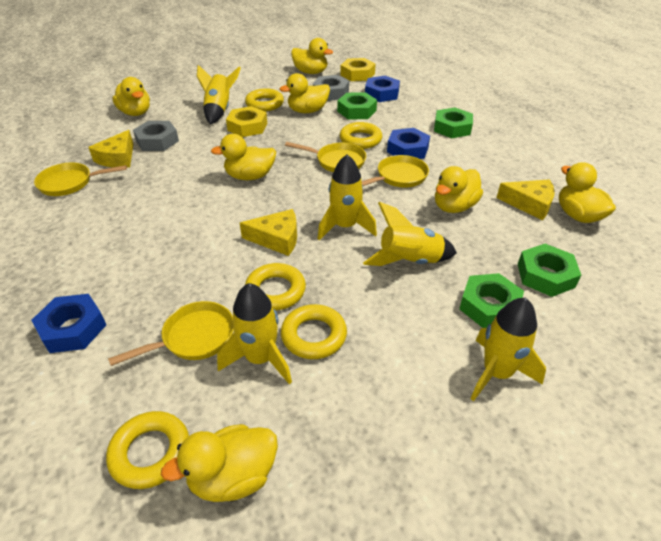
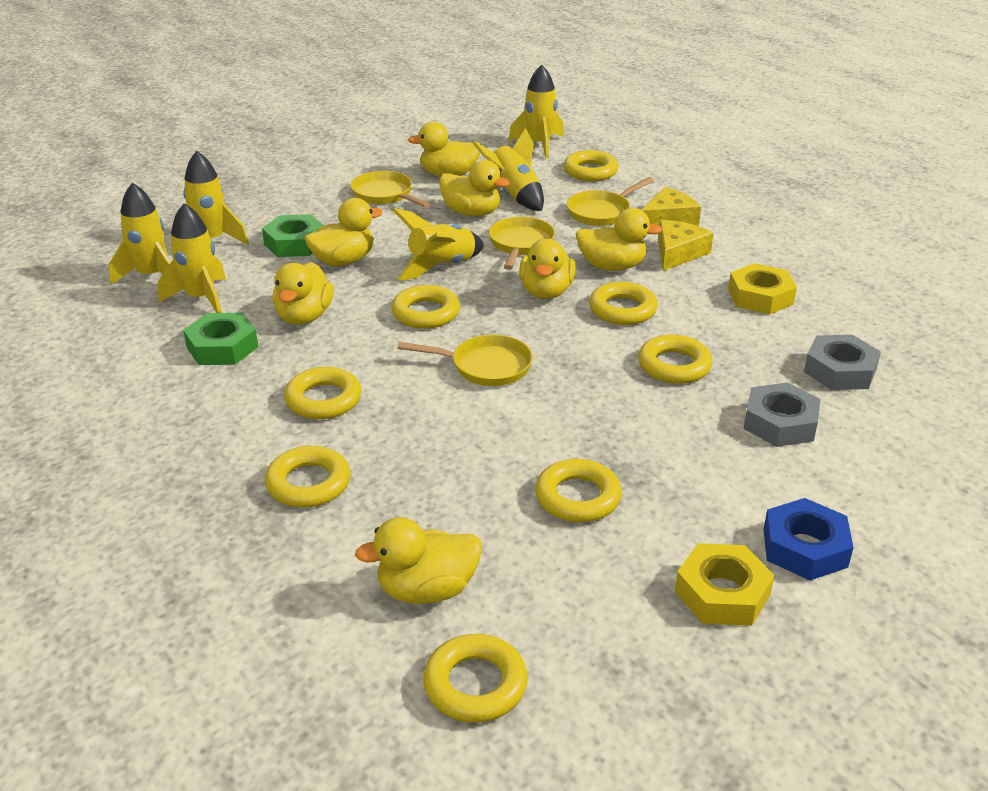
blue nut: 3 -> 1
green nut: 4 -> 2
yellow cheese: 3 -> 2
yellow ring: 5 -> 8
yellow rocket: 5 -> 6

